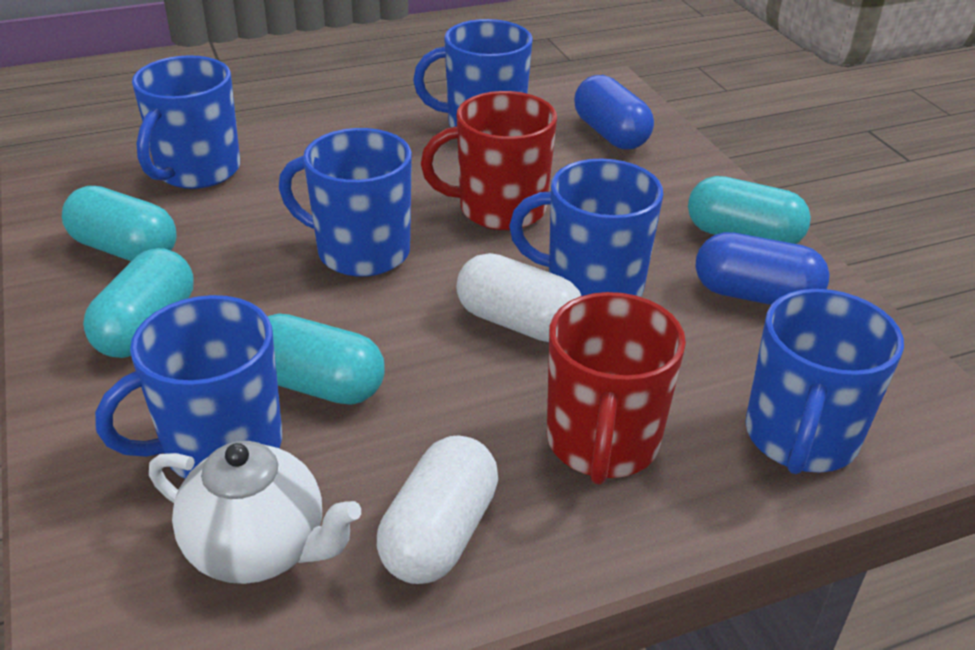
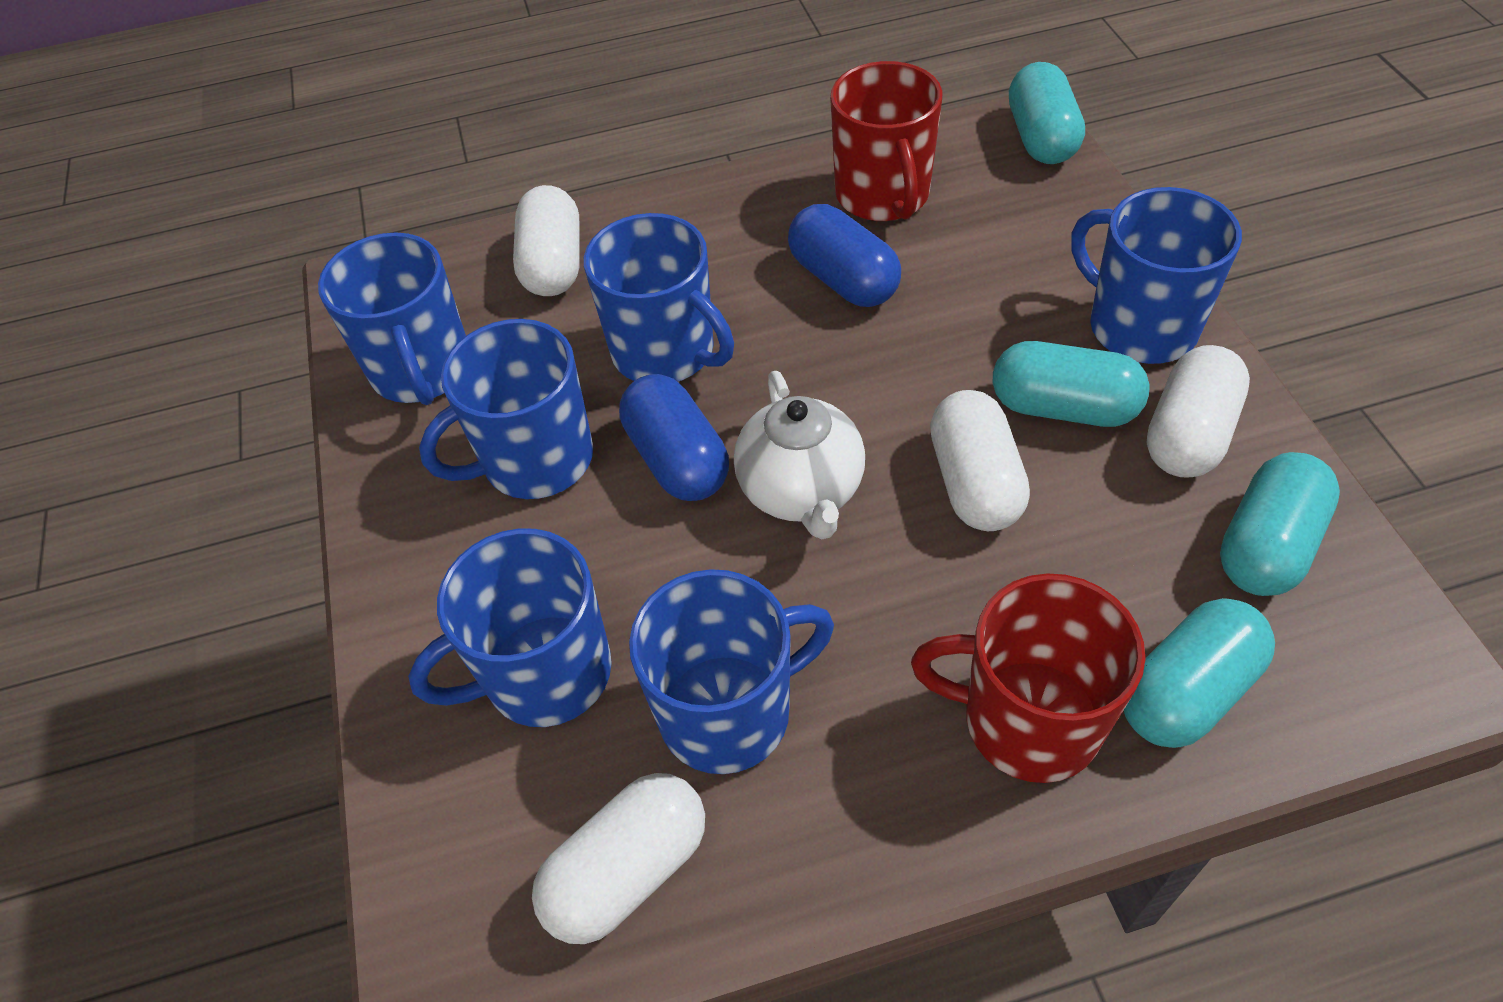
white capsule: 2 -> 4

